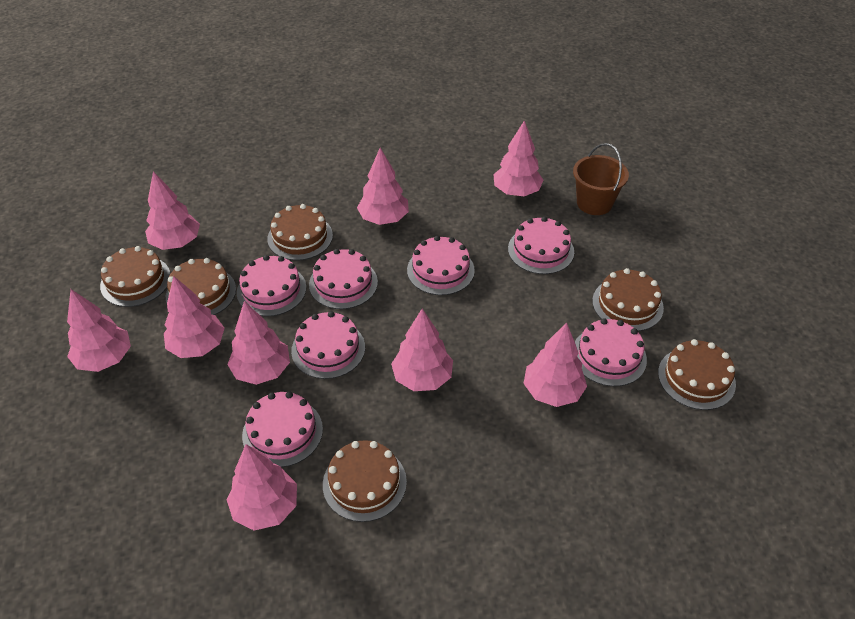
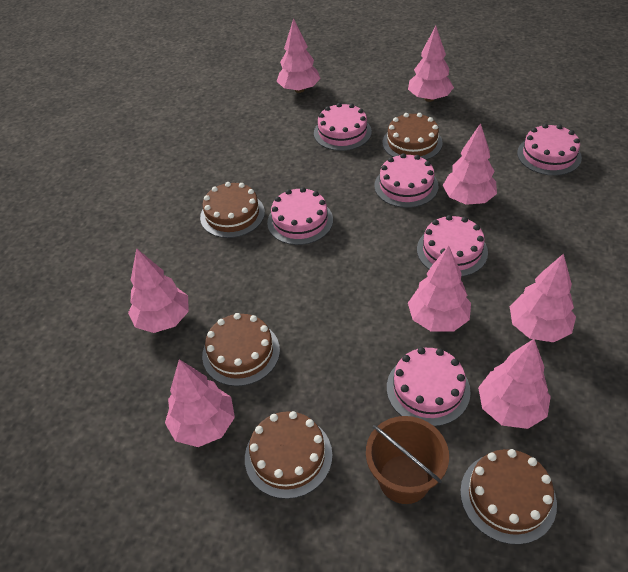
brown cake: 6 -> 5
pink cake: 7 -> 6
pink tree: 9 -> 8

